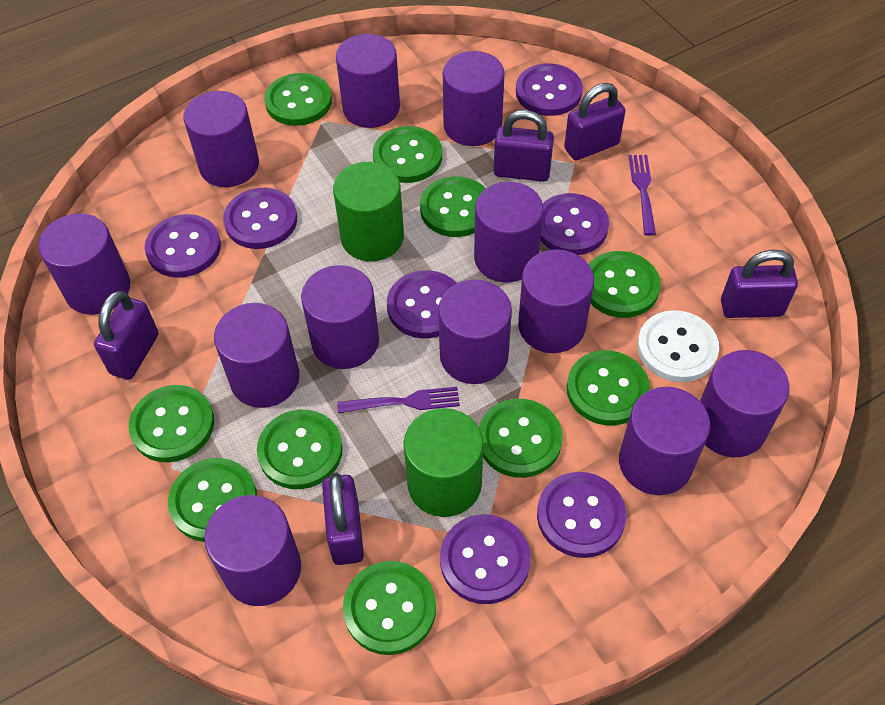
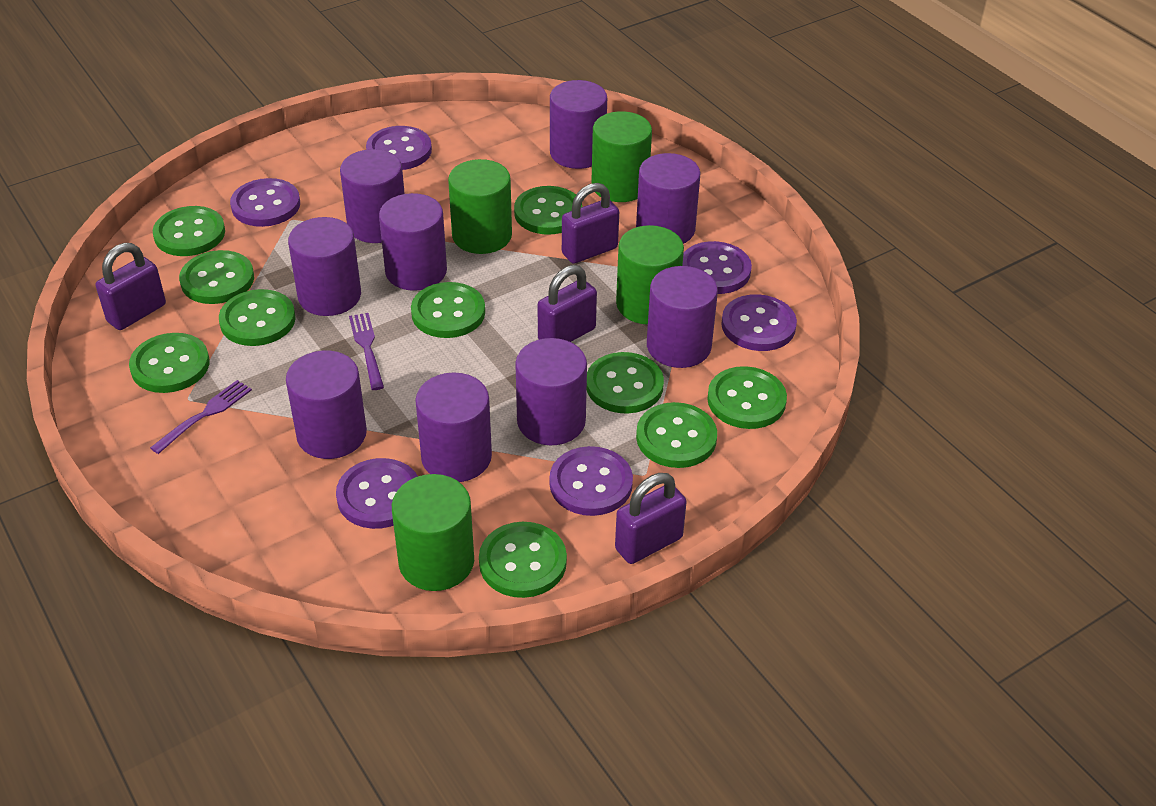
green cylinder: 2 -> 4
purple button: 7 -> 6
purple cylinder: 12 -> 9
purple padlock: 5 -> 4
white button: 1 -> 0

